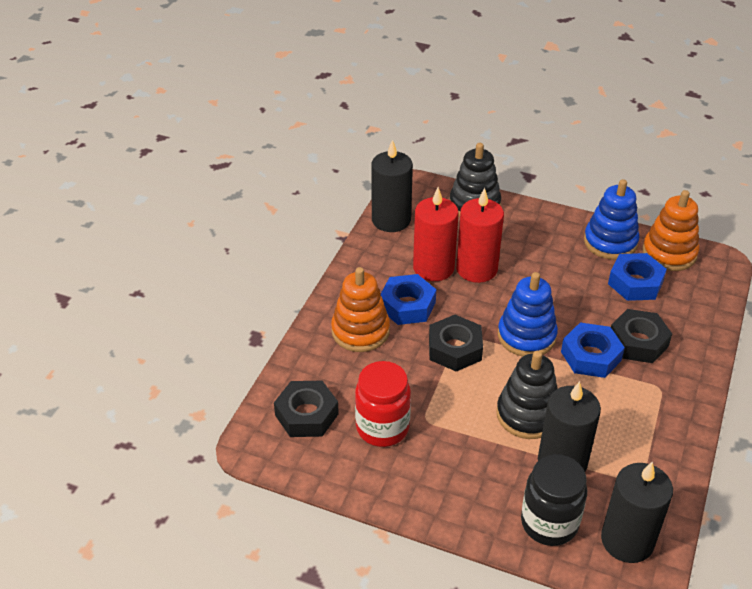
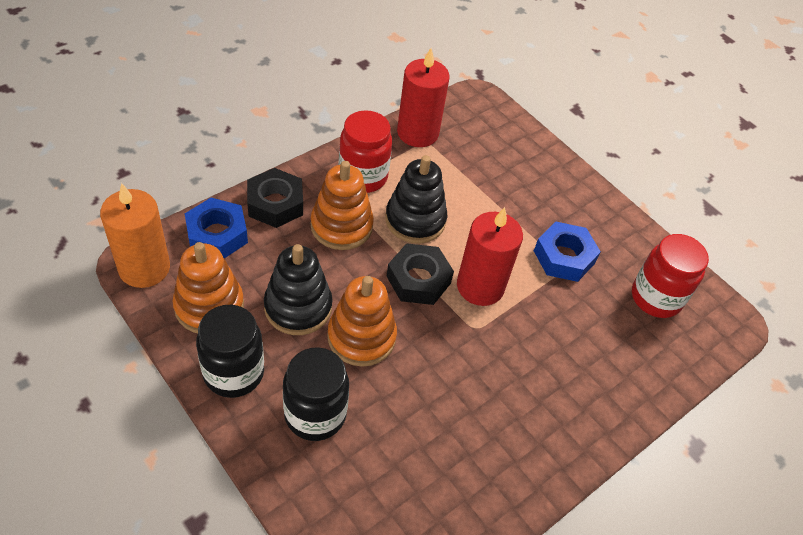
black candle: 3 -> 0
black jar: 1 -> 2
black nut: 3 -> 2
blue nut: 3 -> 2
blue stacking toy: 2 -> 0
orange candle: 0 -> 1
orange stacking toy: 2 -> 3
red jar: 1 -> 2

